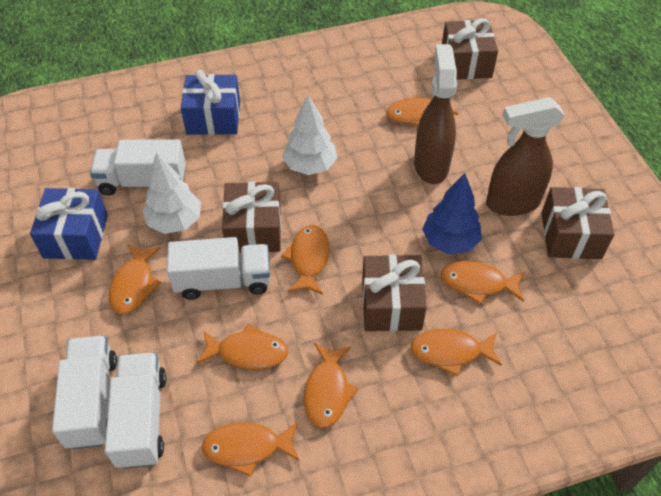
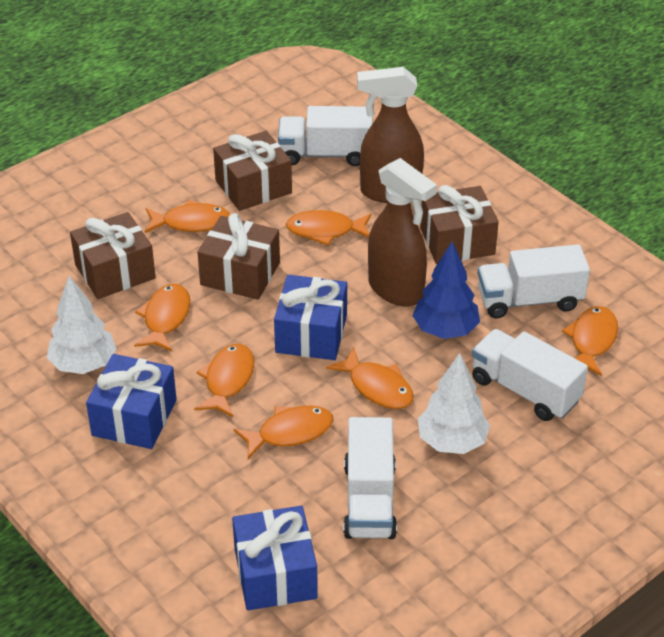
blue gift: 2 -> 3
orange fish: 8 -> 7

